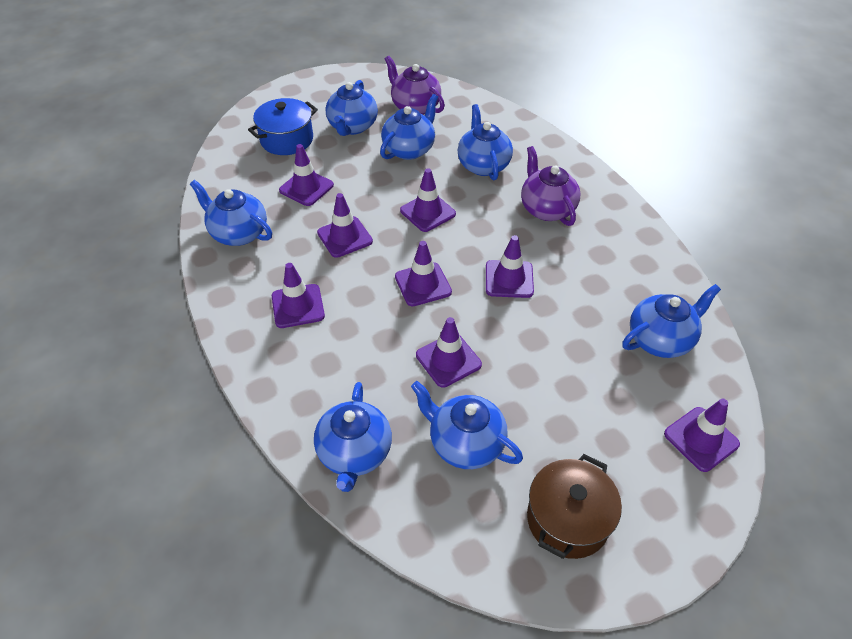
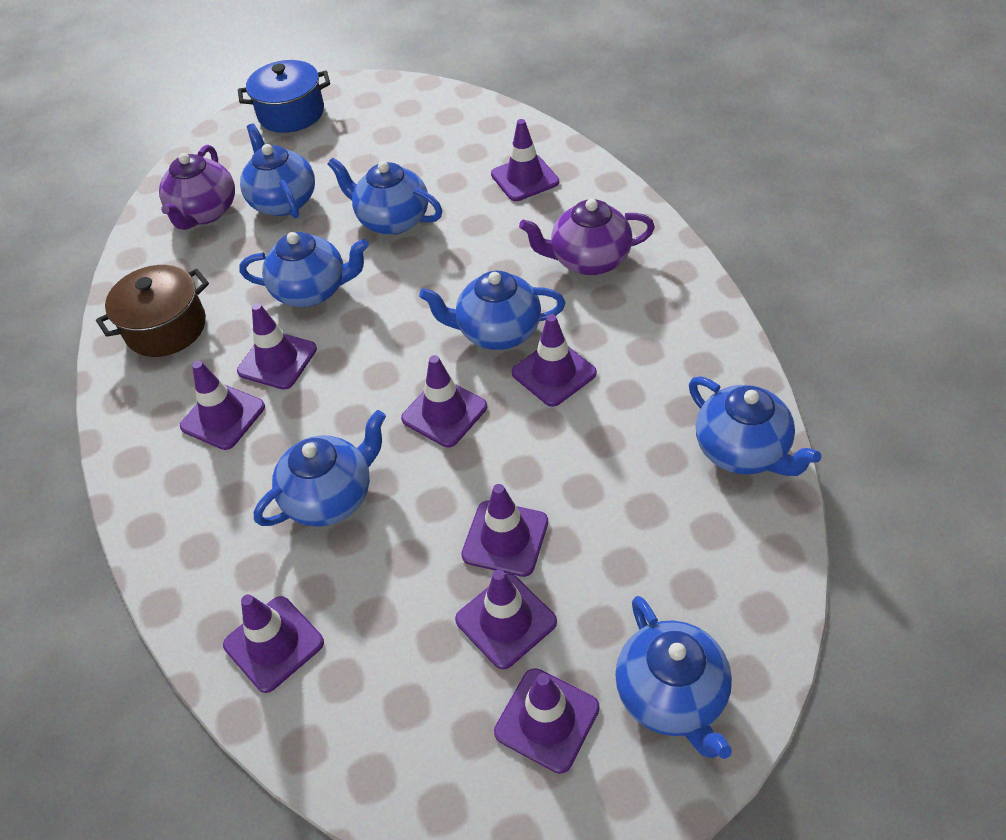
purple traffic cone: 8 -> 9

